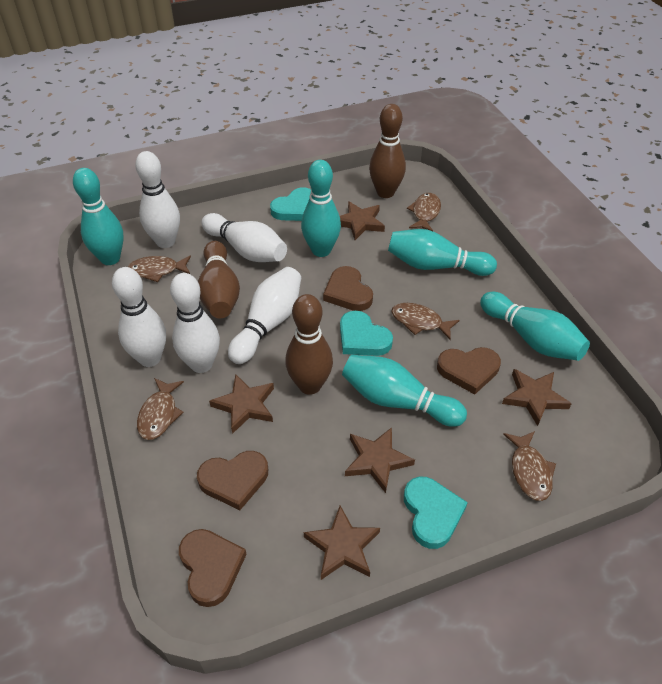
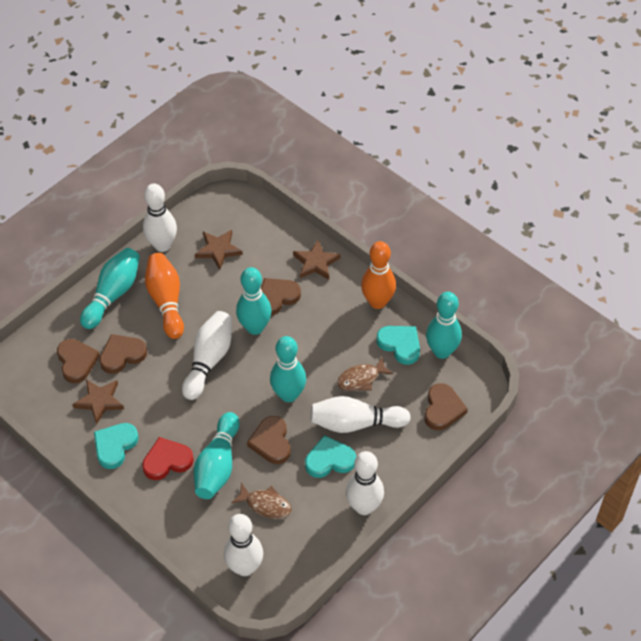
brown bowling pin: 3 -> 0
brown fish: 5 -> 2
brown heart: 4 -> 5
brown star: 5 -> 3
orange bowling pin: 0 -> 2
red heart: 0 -> 1

